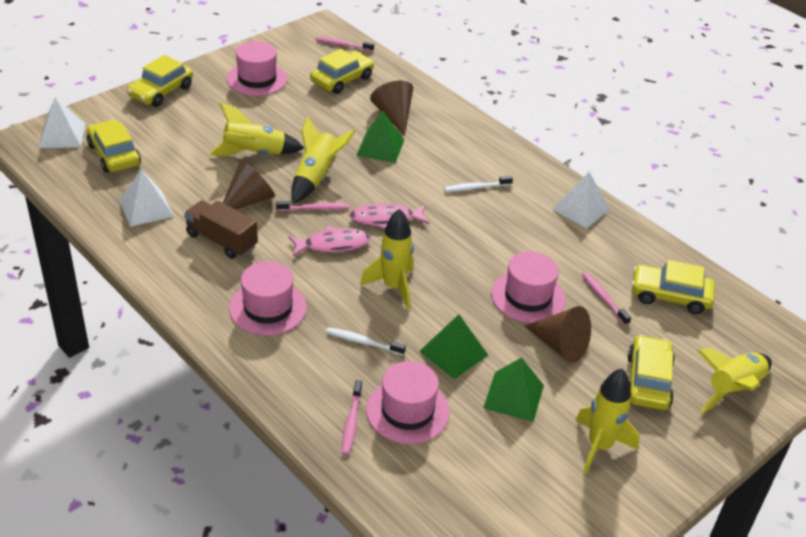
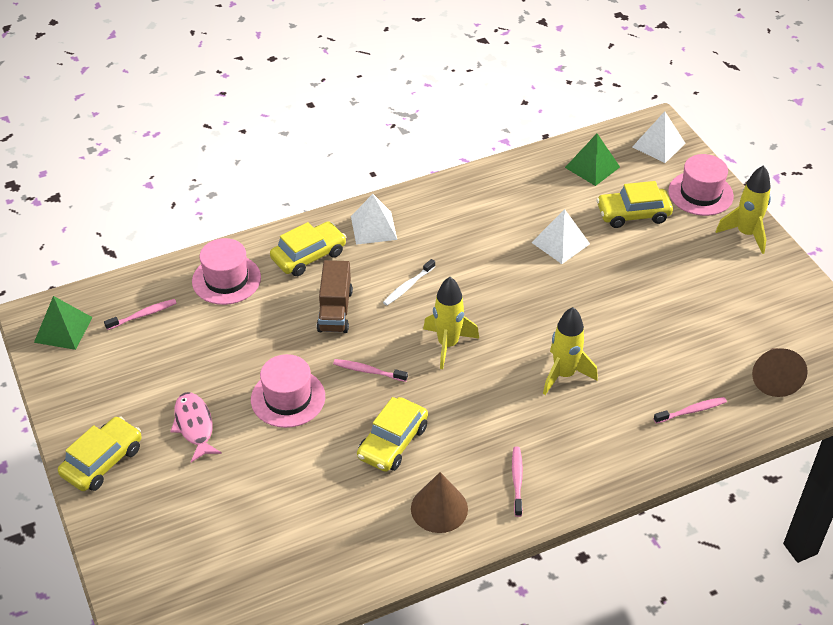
brown cone: 3 -> 2
green pyramid: 3 -> 2
pink fish: 2 -> 1
pink hat: 4 -> 3
white toothbrush: 2 -> 1
yellow car: 5 -> 4
yellow rocket: 5 -> 3

